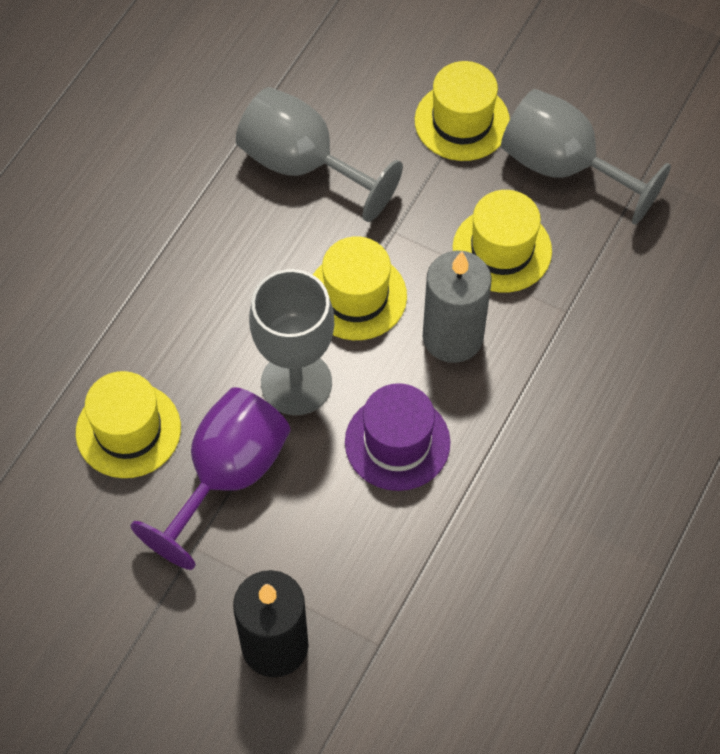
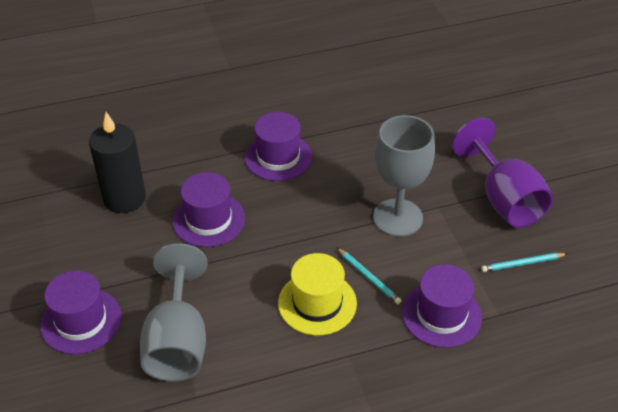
grey candle: 1 -> 0
grey goblet: 3 -> 2
purple hat: 1 -> 4
turquoise pencil: 0 -> 2
yellow hat: 4 -> 1

